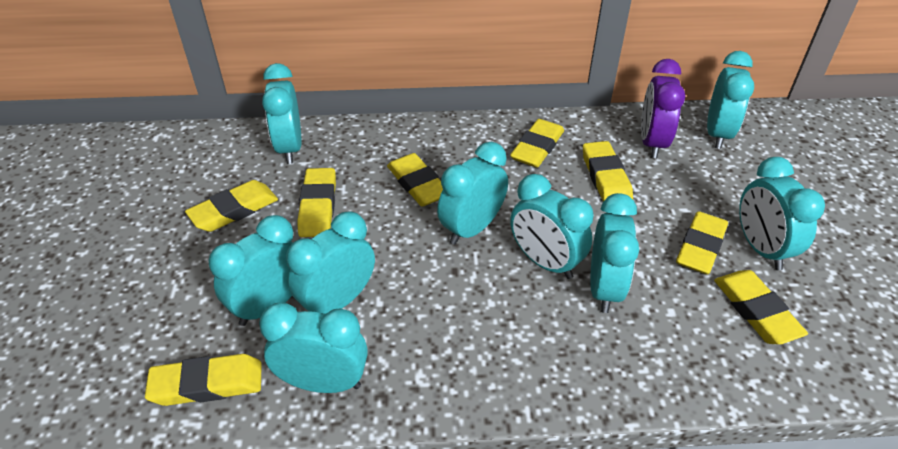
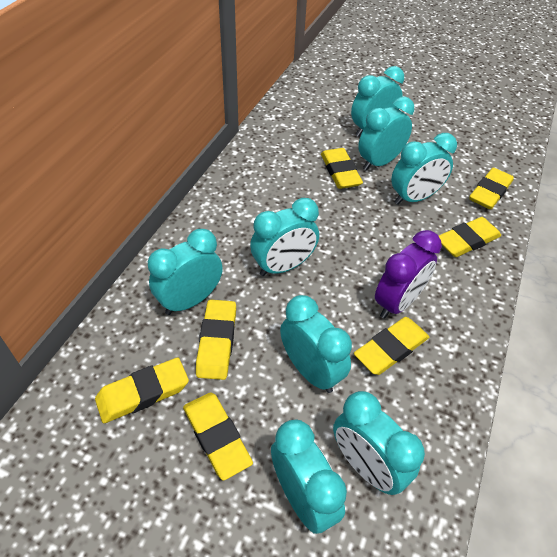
turquoise clock: 9 -> 8
yellow eraser: 8 -> 7

